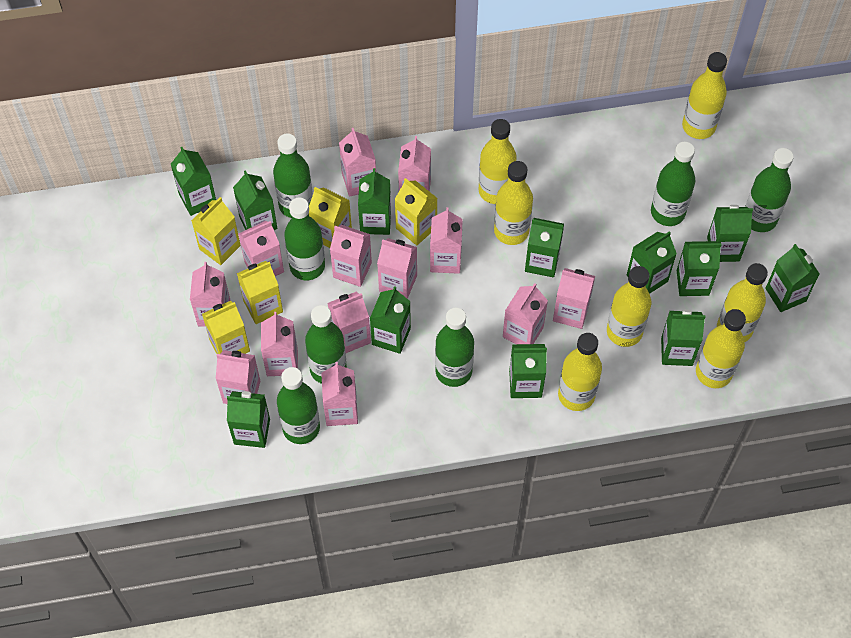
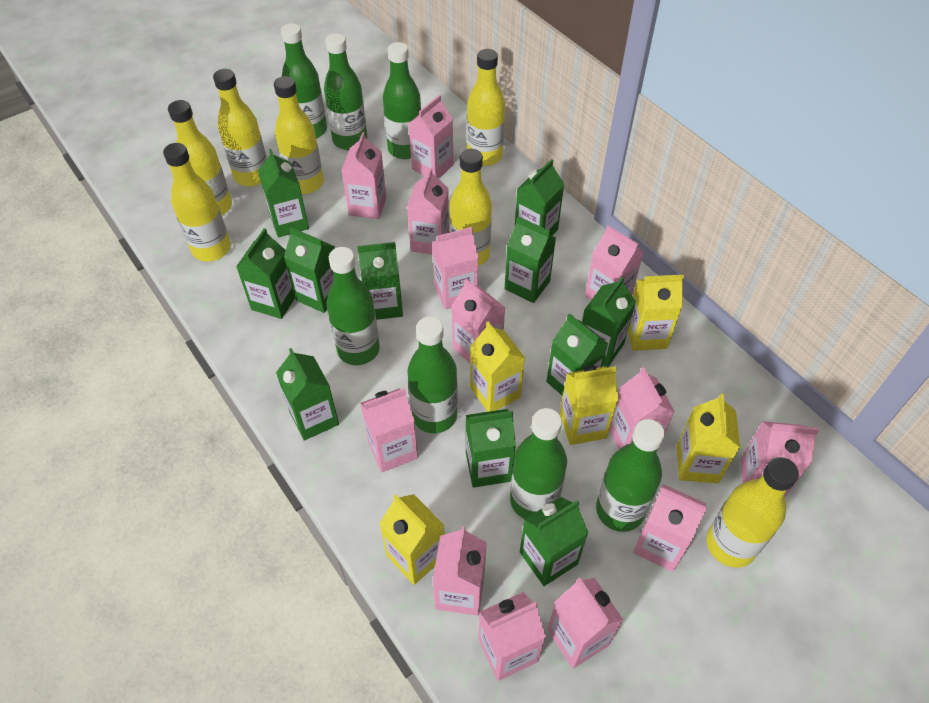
green carton: 12 -> 11

